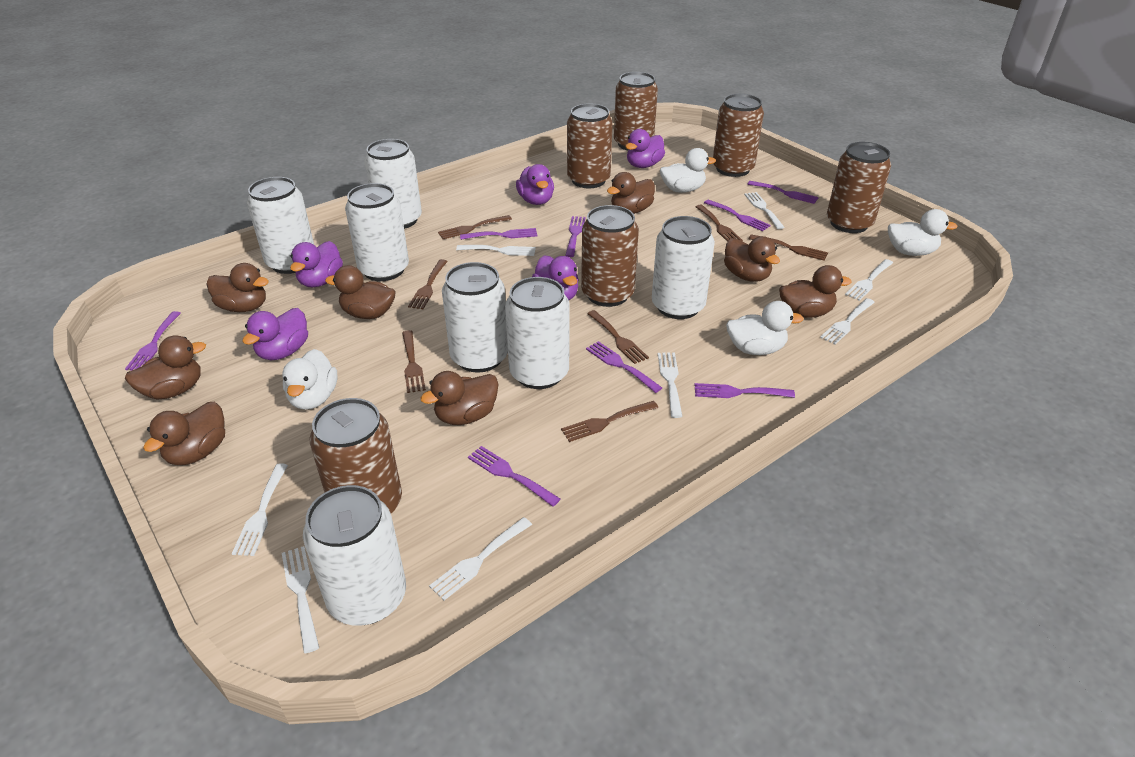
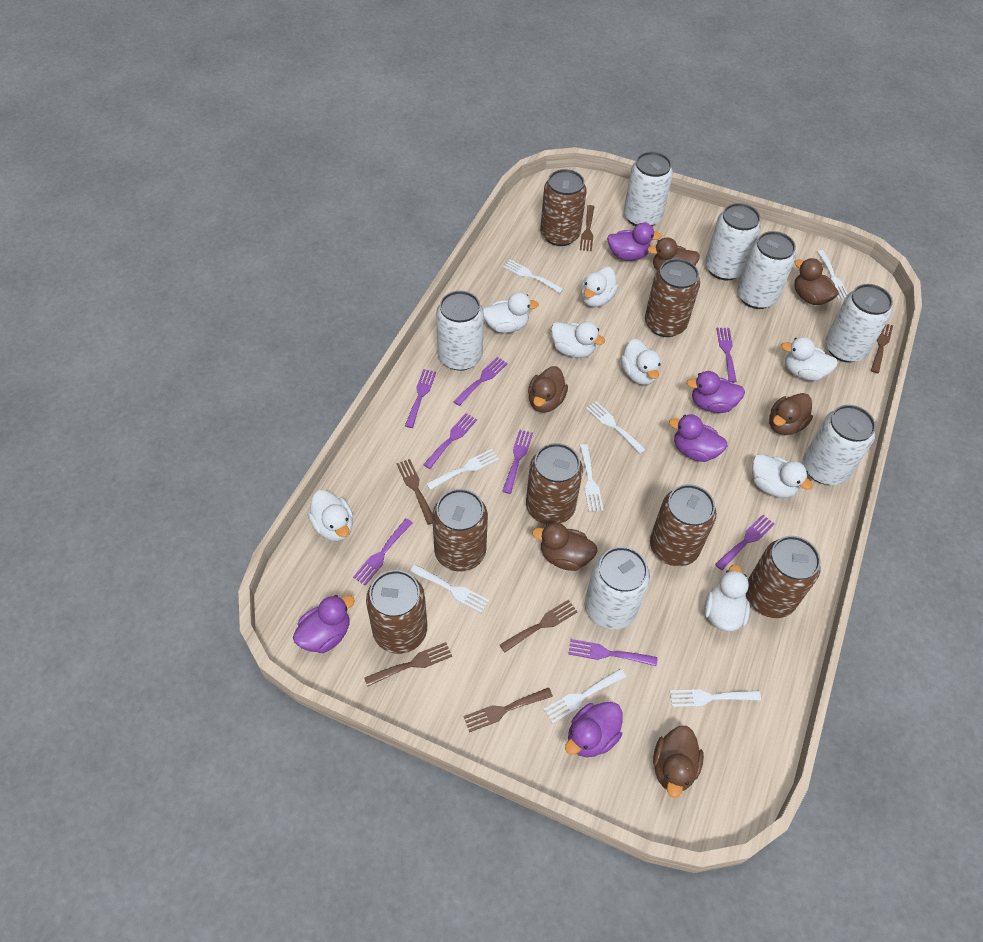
brown can: 6 -> 7
brown duck: 8 -> 6
brown fork: 7 -> 6
white duck: 4 -> 8

